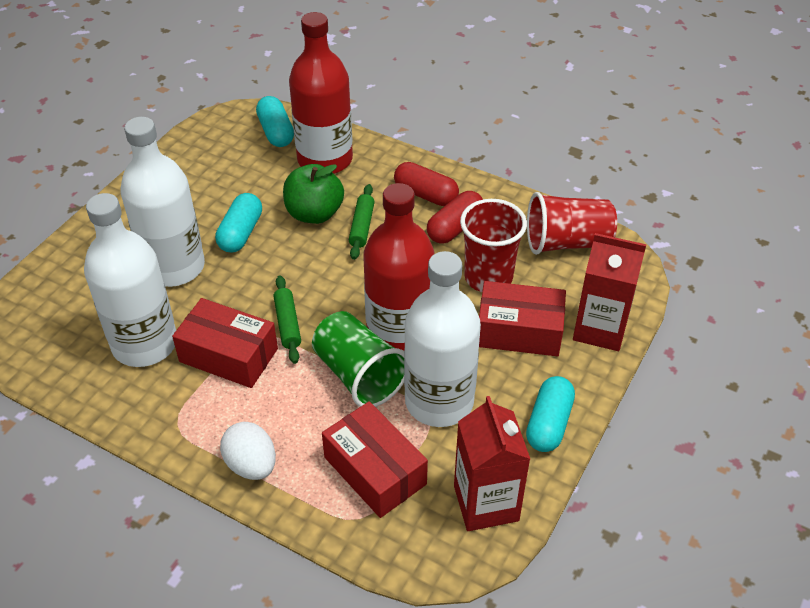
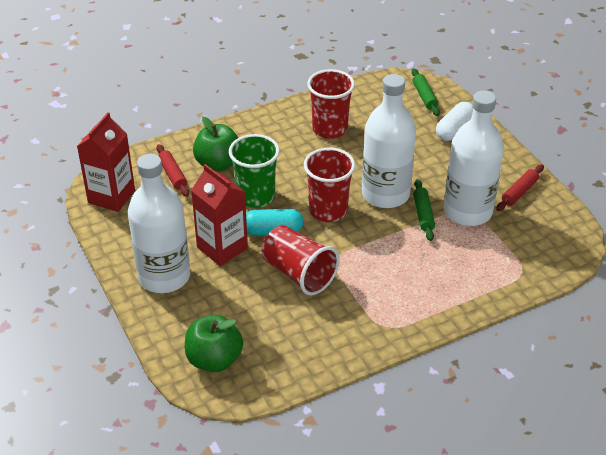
green apple: 1 -> 2
red bottle: 2 -> 0
red box: 3 -> 0
red capsule: 2 -> 0
red cup: 2 -> 3
red rolling pin: 0 -> 2
turquoise capsule: 3 -> 1
white capsule: 0 -> 1
white egg: 1 -> 0

